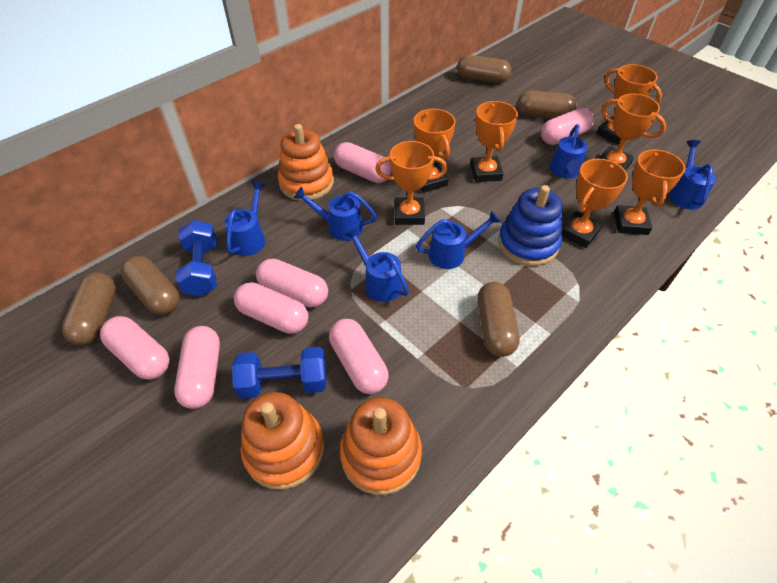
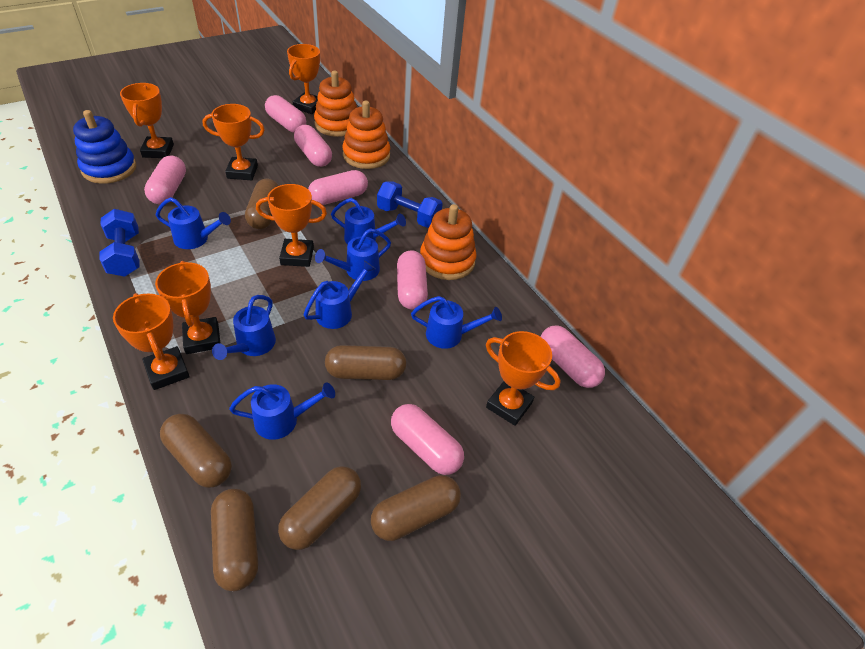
blue watering can: 6 -> 7
brown capsule: 5 -> 6

